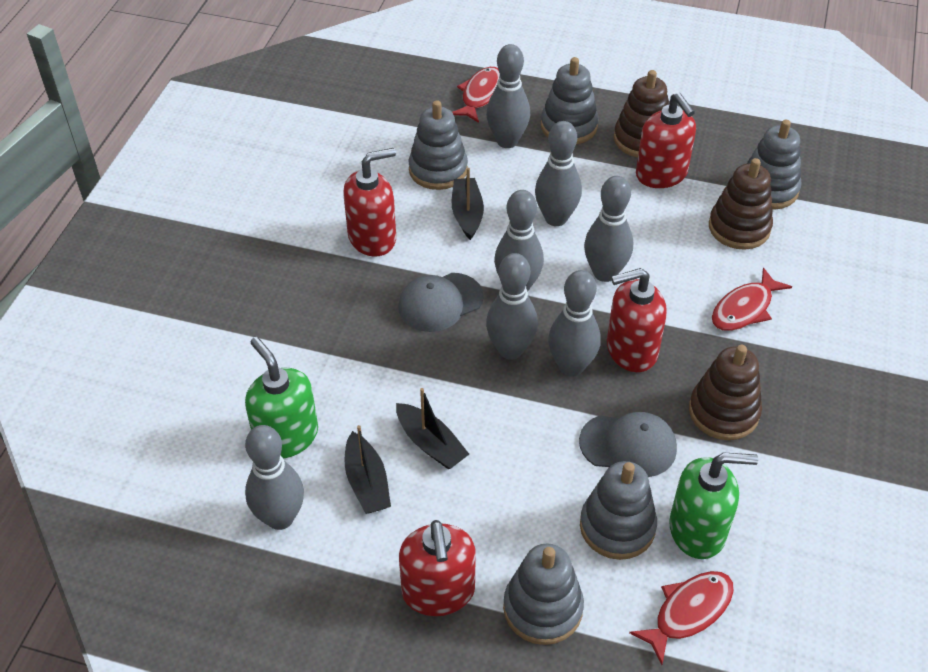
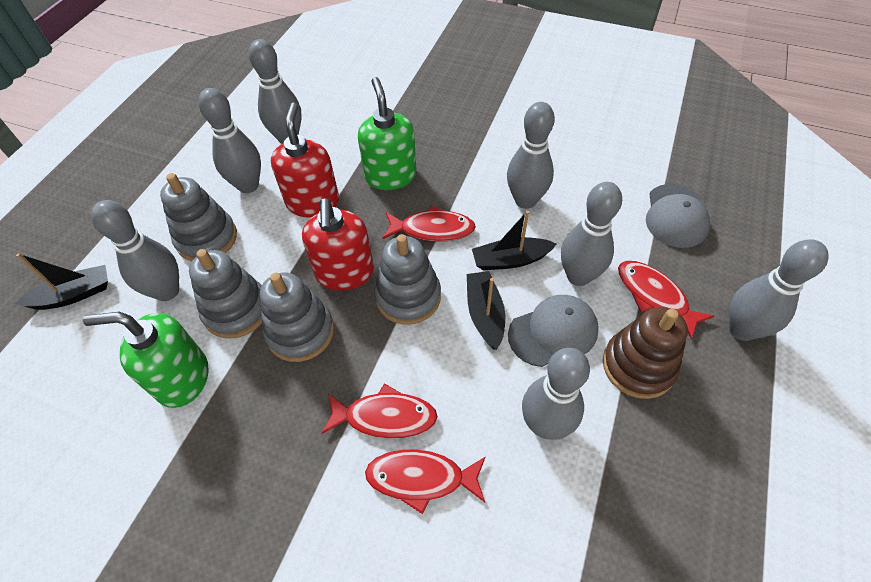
brown stacking toy: 3 -> 1
grey stacking toy: 5 -> 4
red fish: 3 -> 4
red soap dispenser: 4 -> 2

